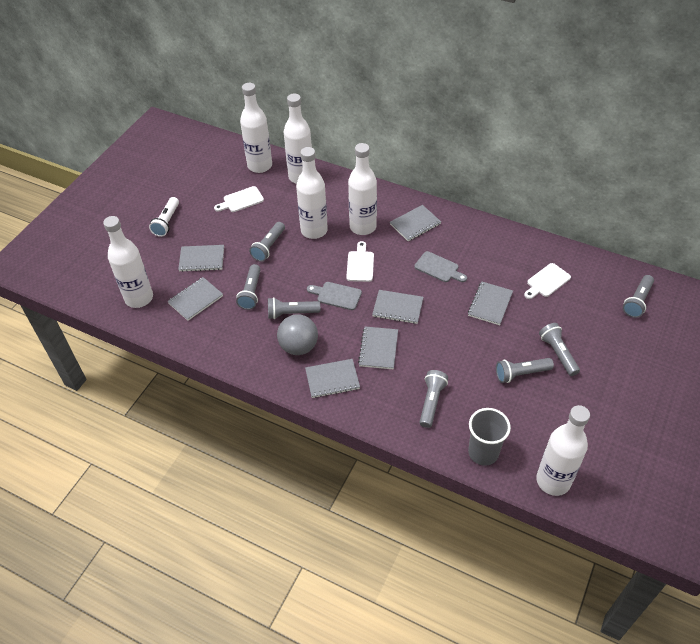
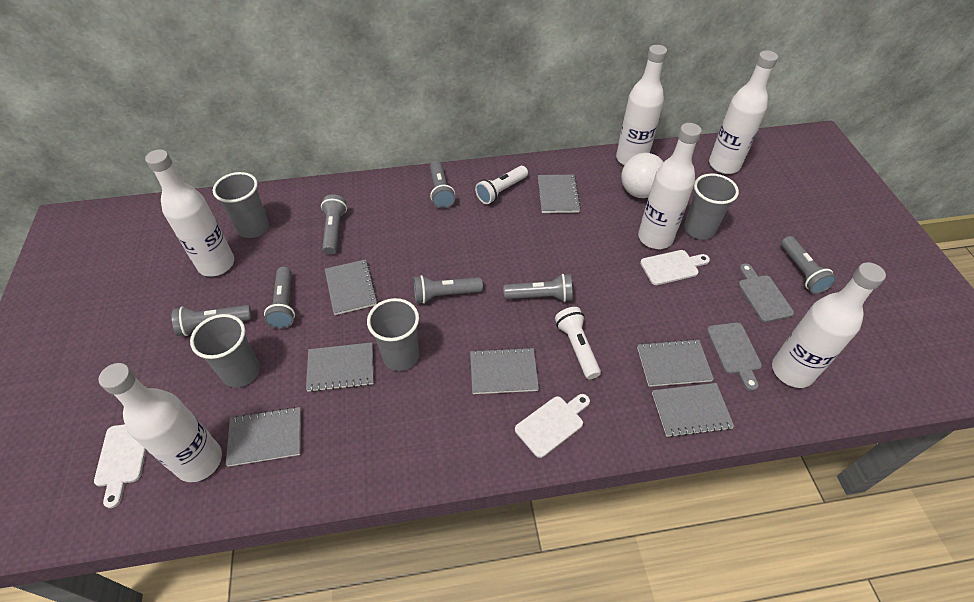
grey ball: 1 -> 0
grey cup: 1 -> 4
white ball: 0 -> 1
white flashlight: 1 -> 2

